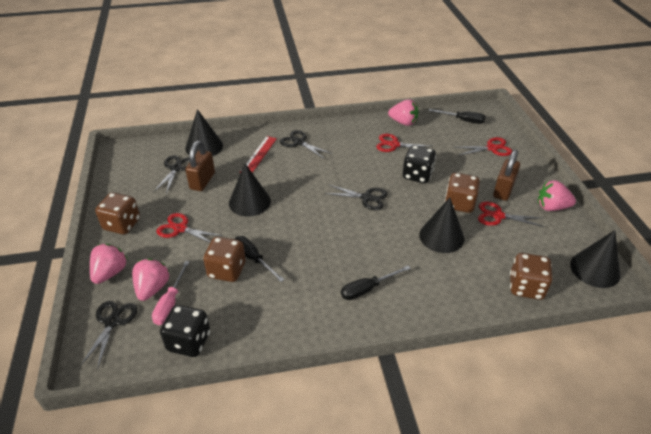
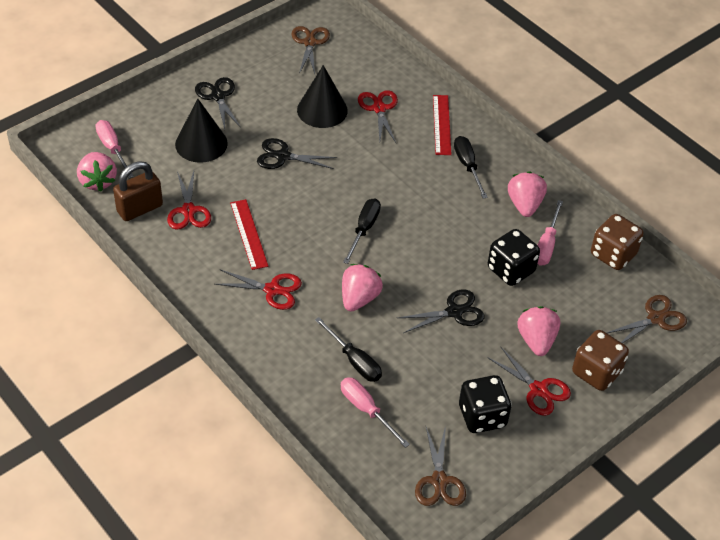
black cone: 4 -> 2
black scissors: 4 -> 3
brown dice: 4 -> 2
brown padlock: 2 -> 1
brown scissors: 0 -> 3
pink screwdriver: 1 -> 3
red ruler: 1 -> 2

